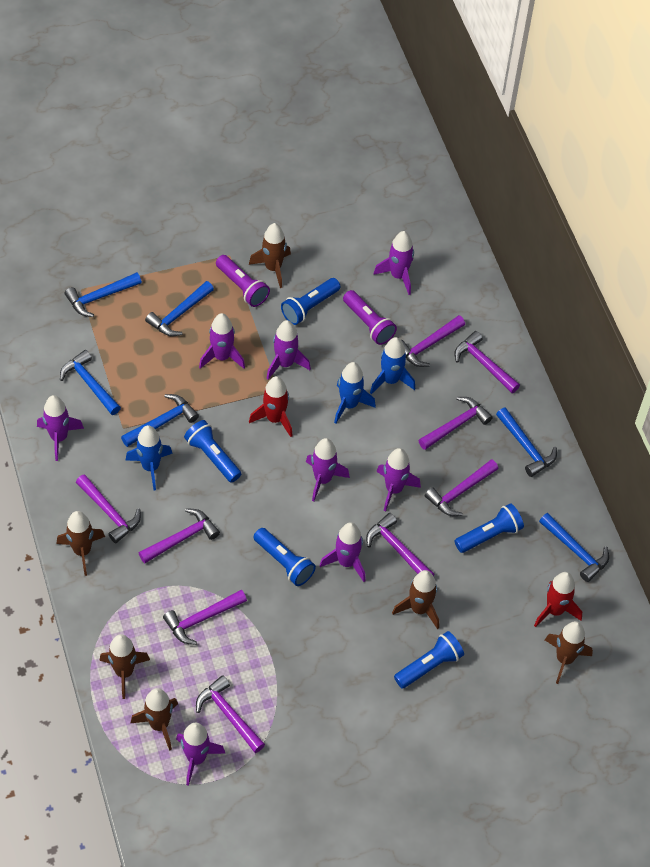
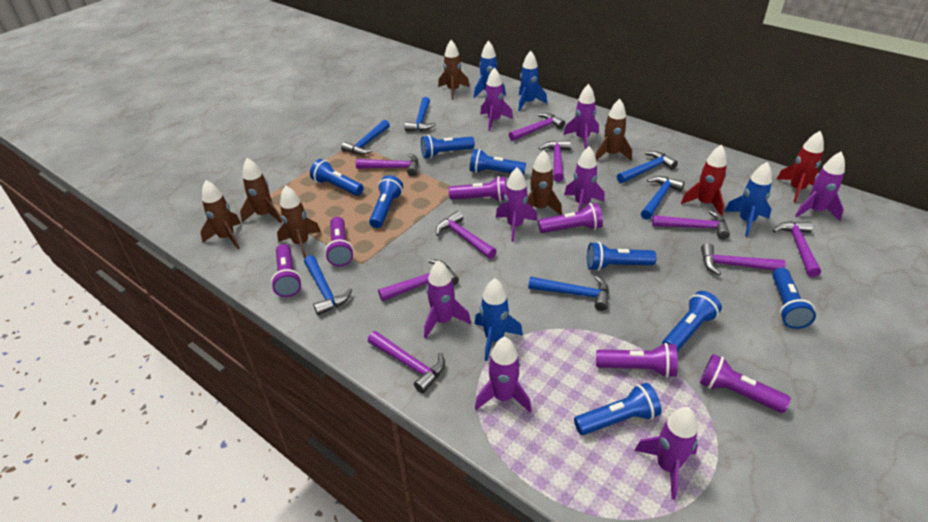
blue flashlight: 5 -> 8
blue rocket: 3 -> 4
purple flashlight: 2 -> 6

